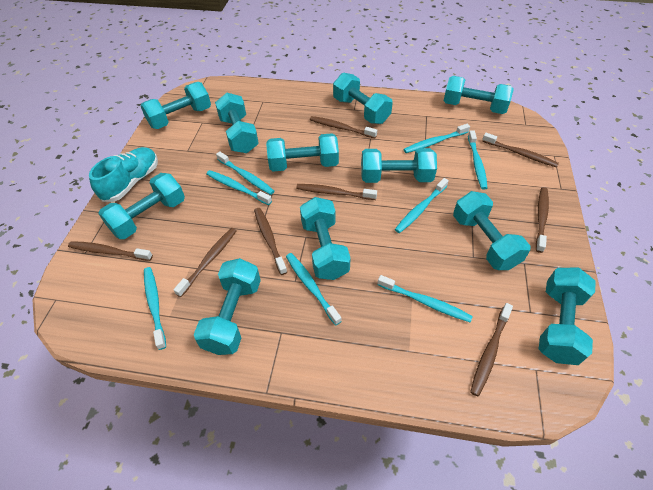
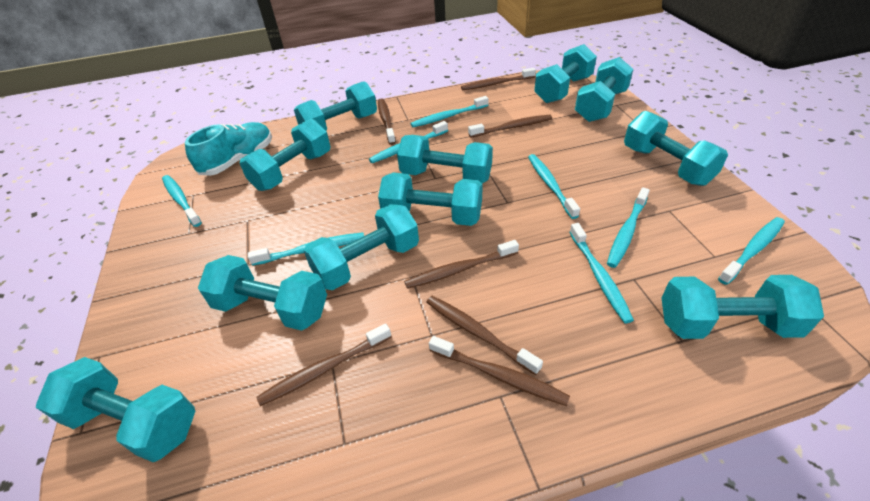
brown toothbrush: 8 -> 7

